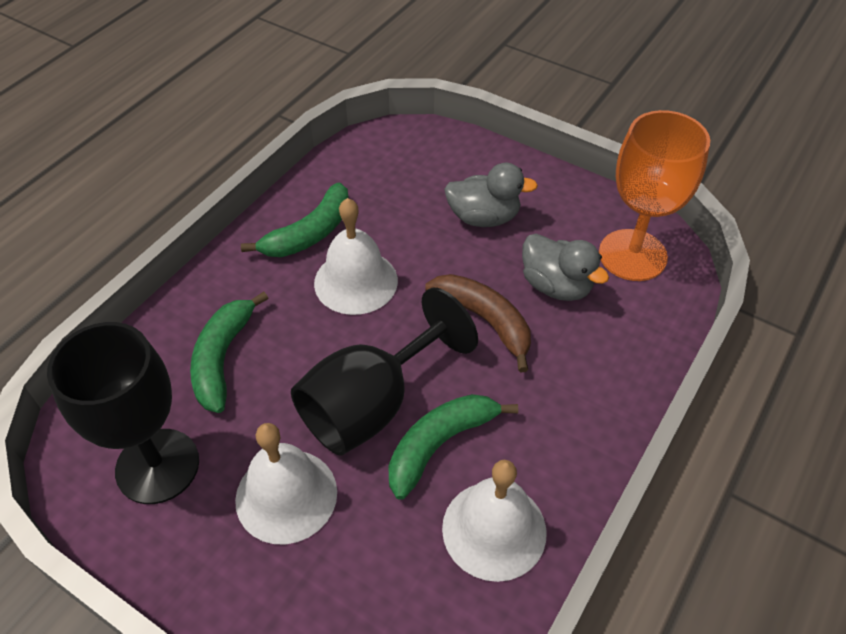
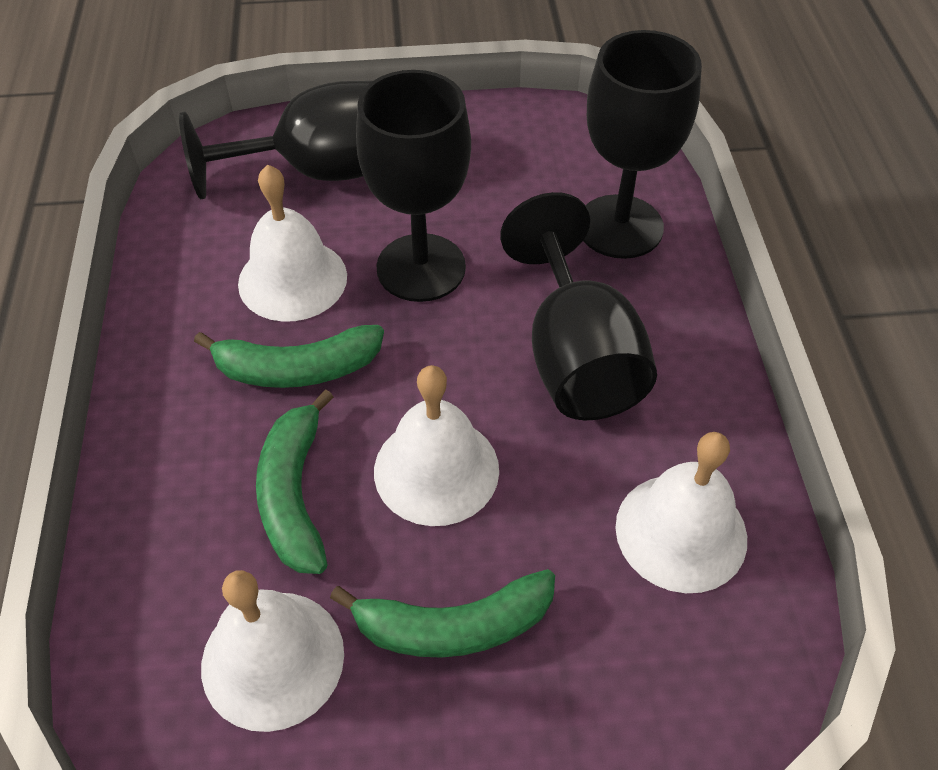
black goblet: 2 -> 4
brown banana: 1 -> 0
grey duck: 2 -> 0
orange goblet: 1 -> 0
white bell: 3 -> 4

